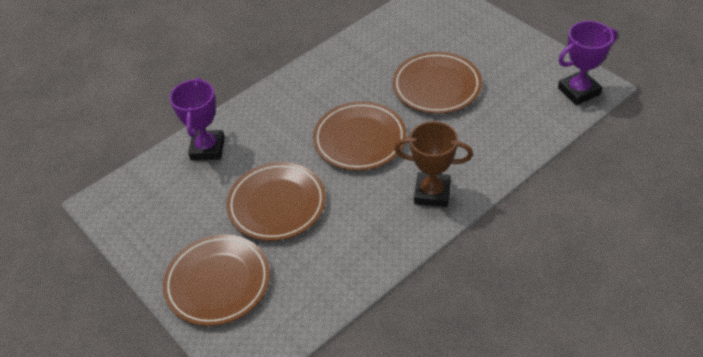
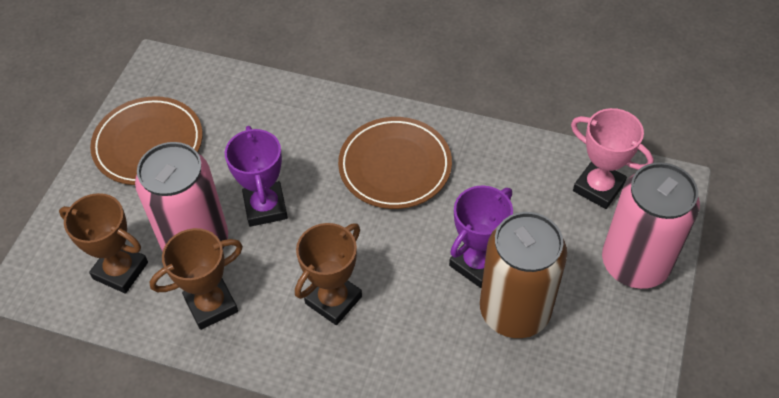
brown can: 0 -> 1
brown plate: 4 -> 2
brown trophy: 1 -> 3
pink can: 0 -> 2
pink trophy: 0 -> 1

